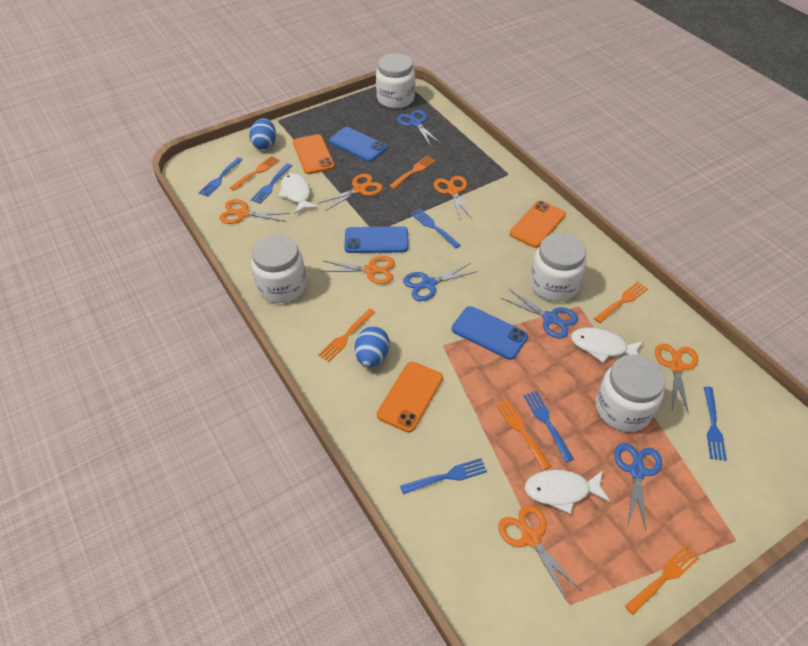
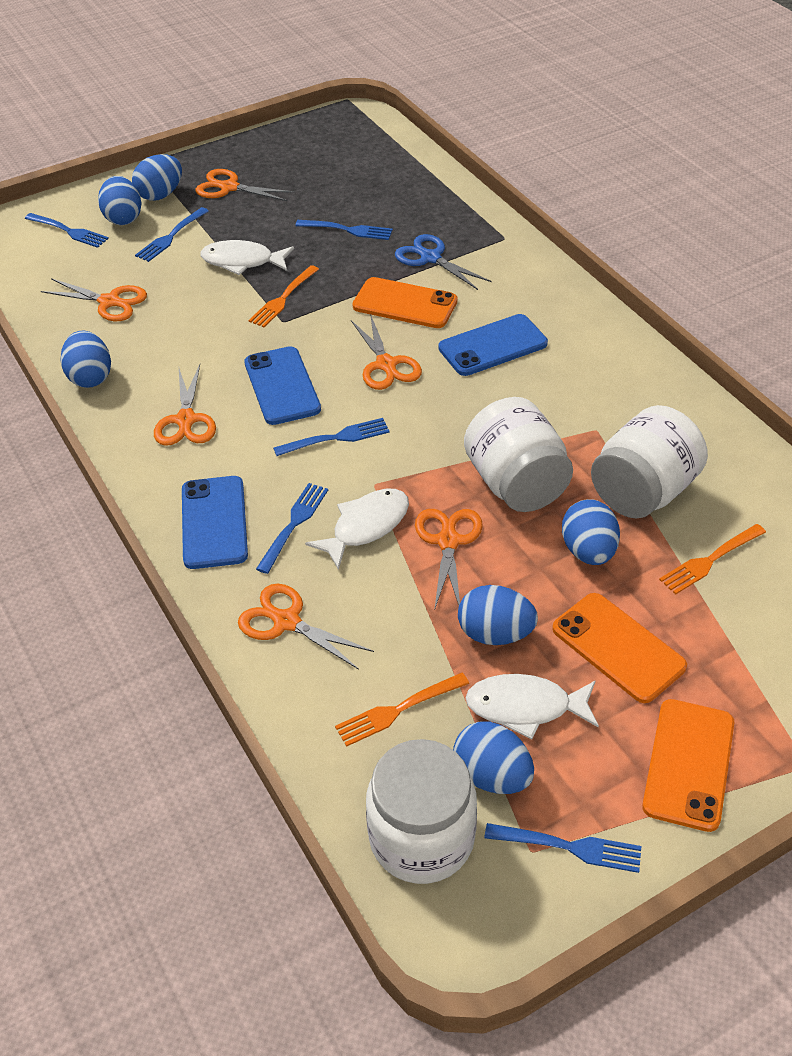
blue egg: 2 -> 6
blue scissors: 4 -> 1
orange fork: 6 -> 3
white jar: 4 -> 3

